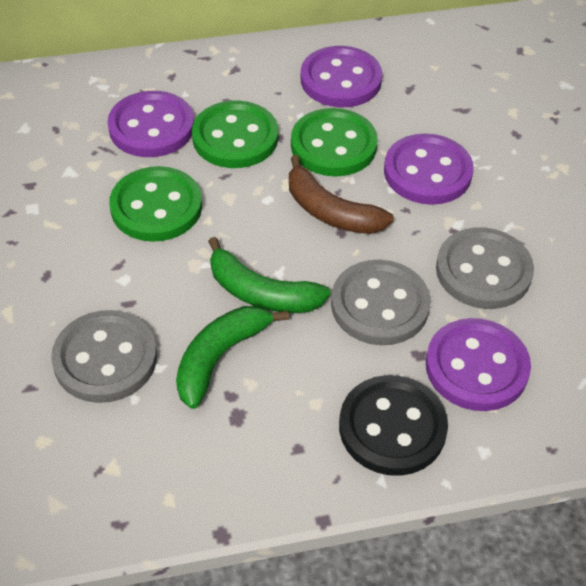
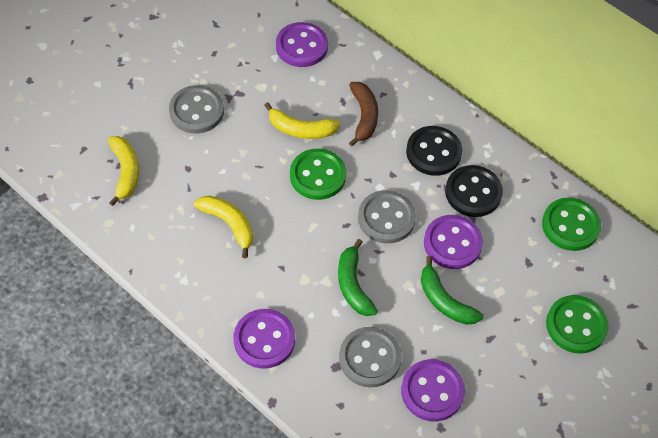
black button: 1 -> 2
yellow banana: 0 -> 3

